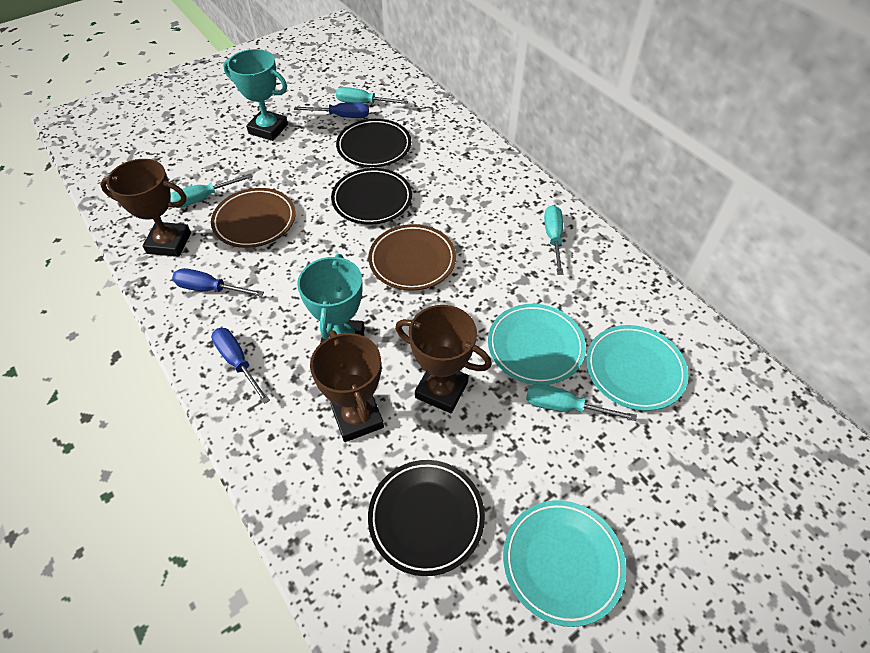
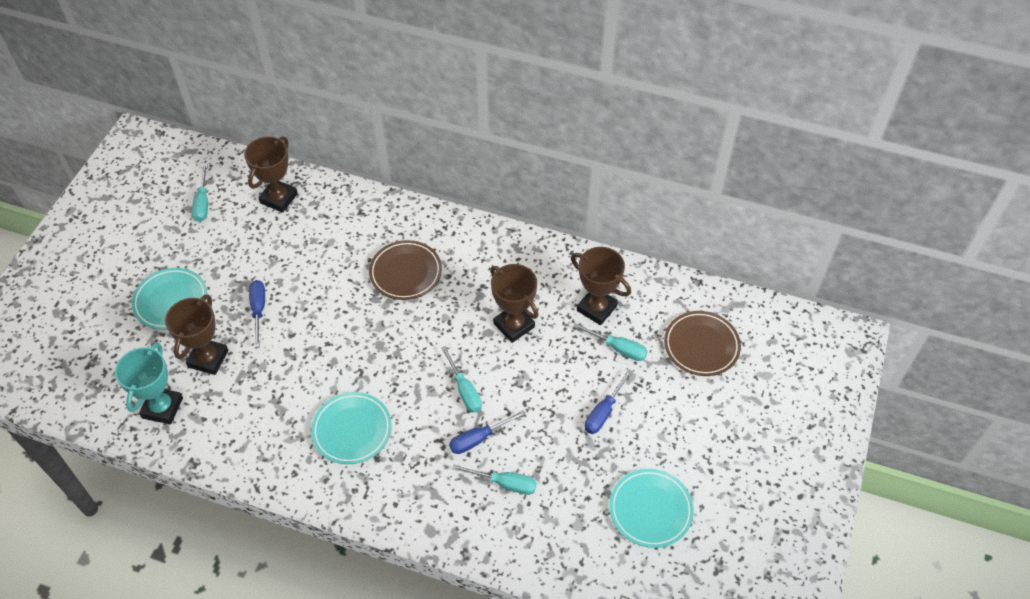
black plate: 3 -> 0
brown trophy: 3 -> 4
turquoise trophy: 2 -> 1

